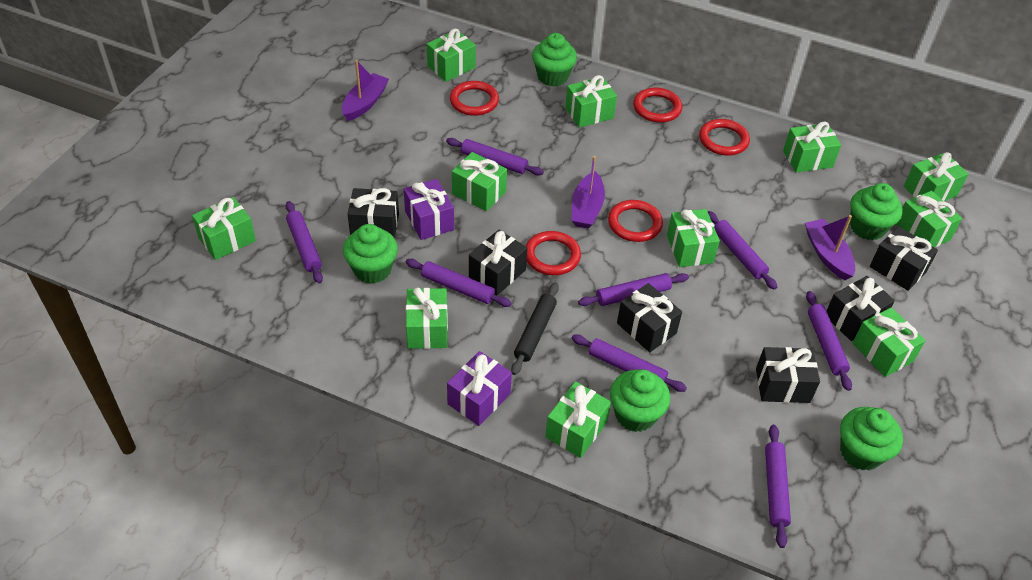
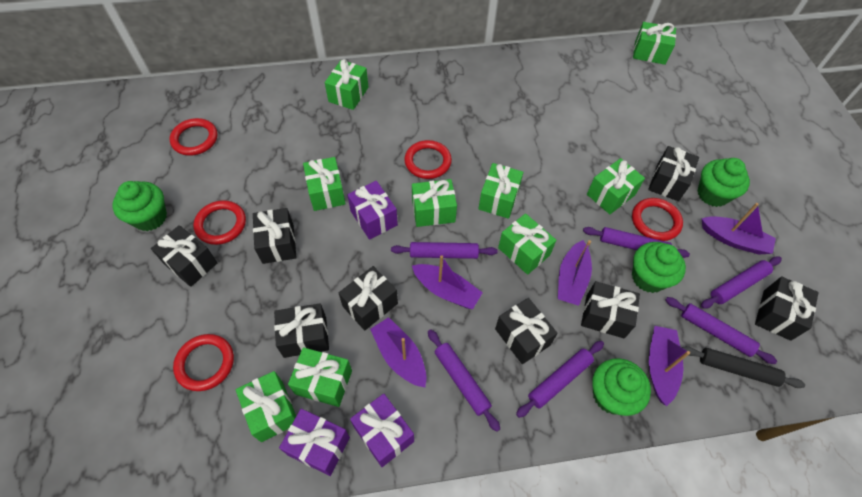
black gift: 6 -> 8
green cupcake: 5 -> 4
green gift: 11 -> 9
purple boat: 3 -> 5
purple gift: 2 -> 3
purple rolling pin: 8 -> 6

